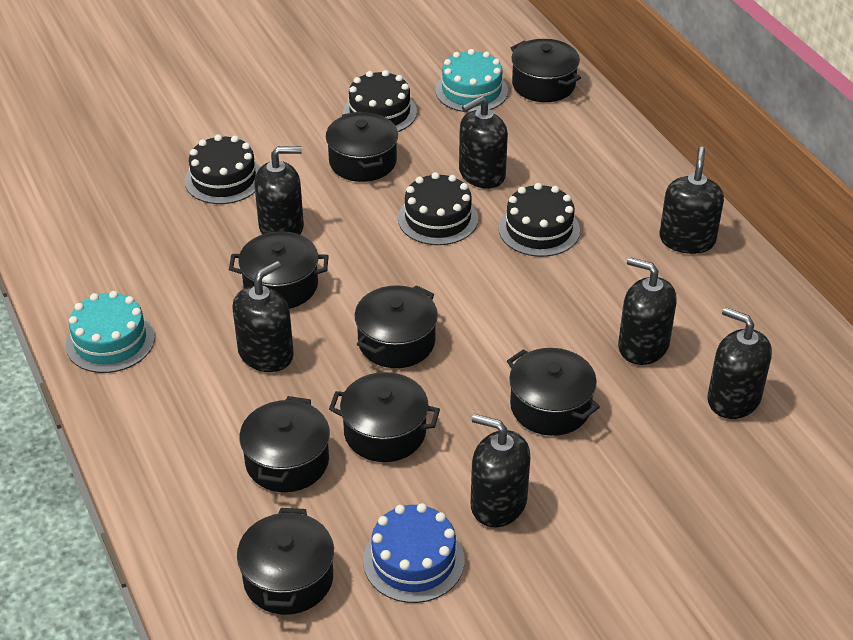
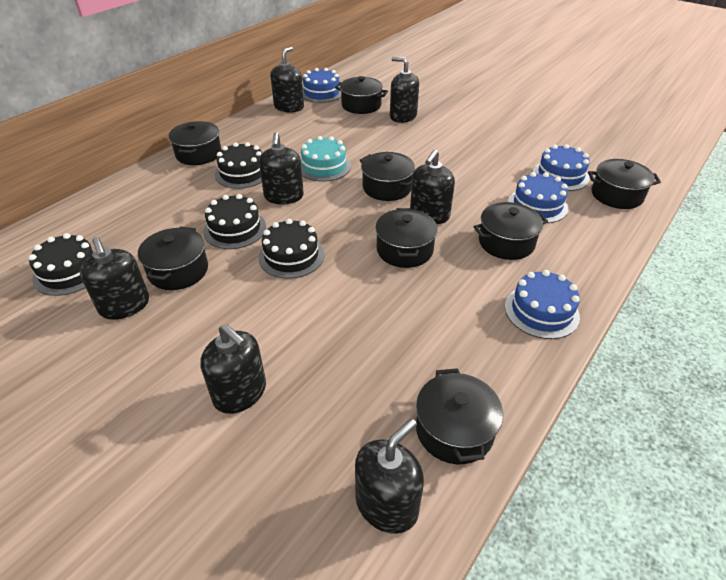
blue cake: 1 -> 4
turquoise cake: 2 -> 1

